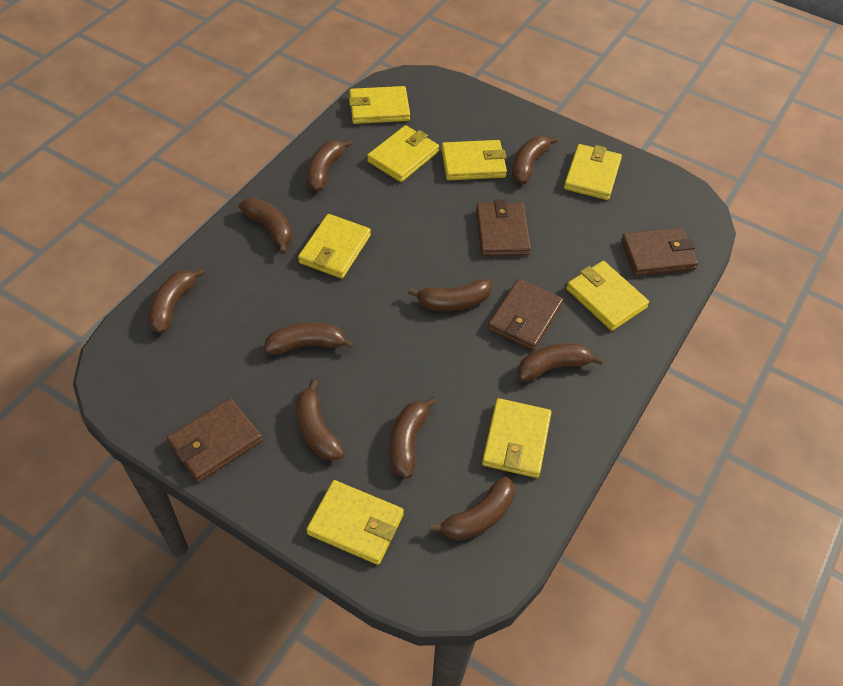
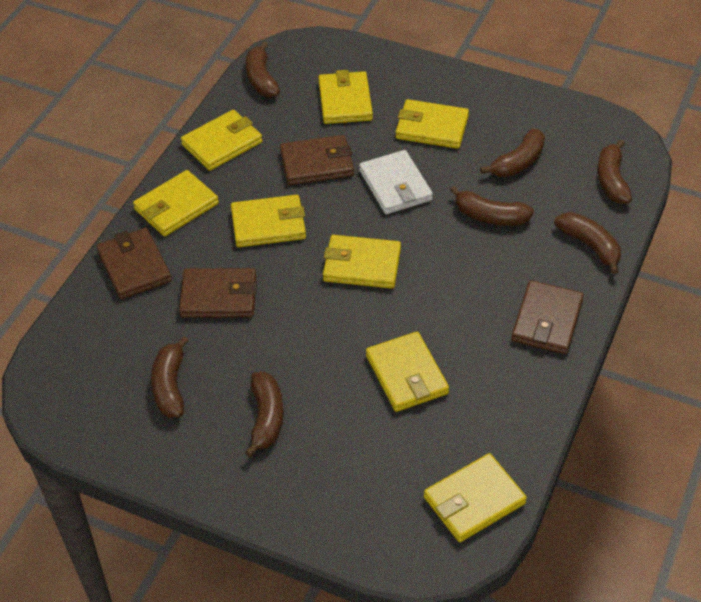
brown banana: 10 -> 7
white wallet: 0 -> 1

